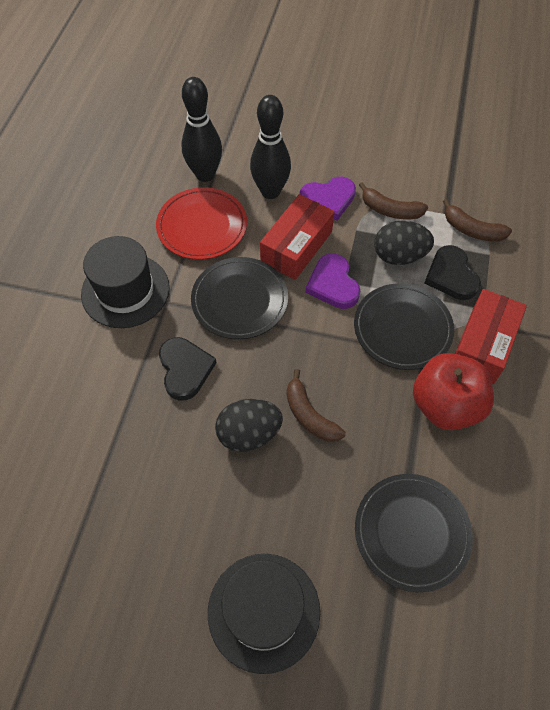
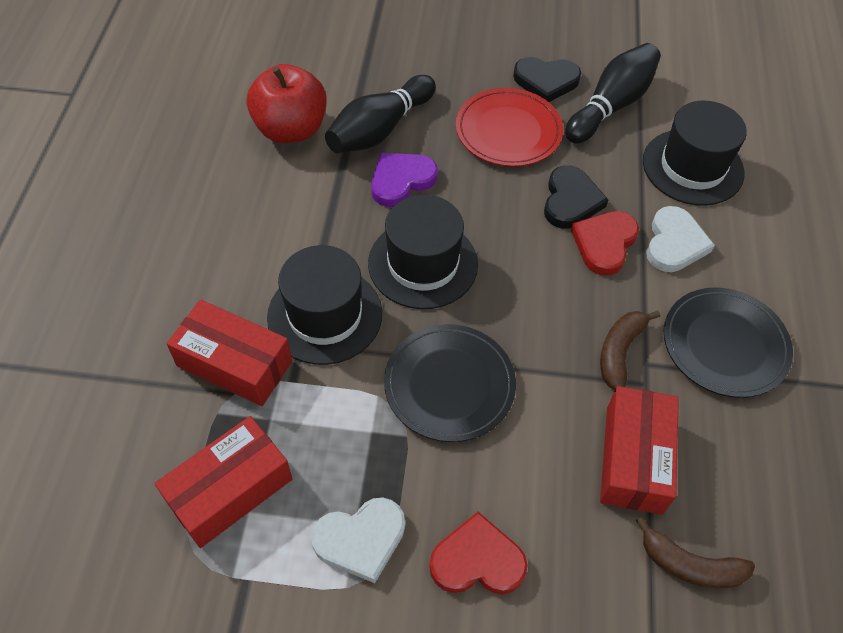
black egg: 2 -> 0
black hat: 2 -> 3
black plate: 3 -> 2
brown banana: 3 -> 2
purple heart: 2 -> 1
red box: 2 -> 3
red heart: 0 -> 2
white heart: 0 -> 2

